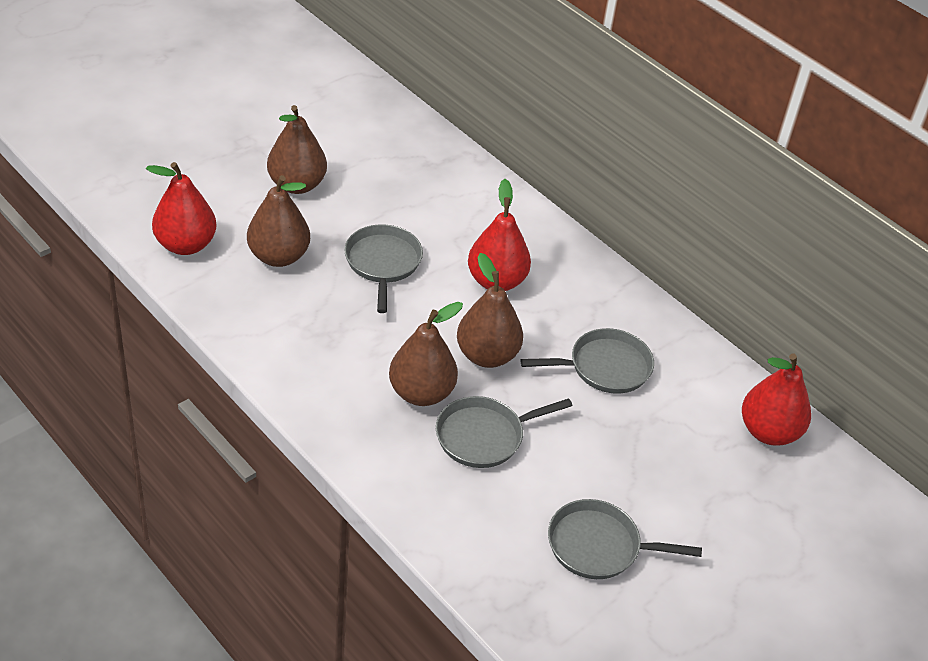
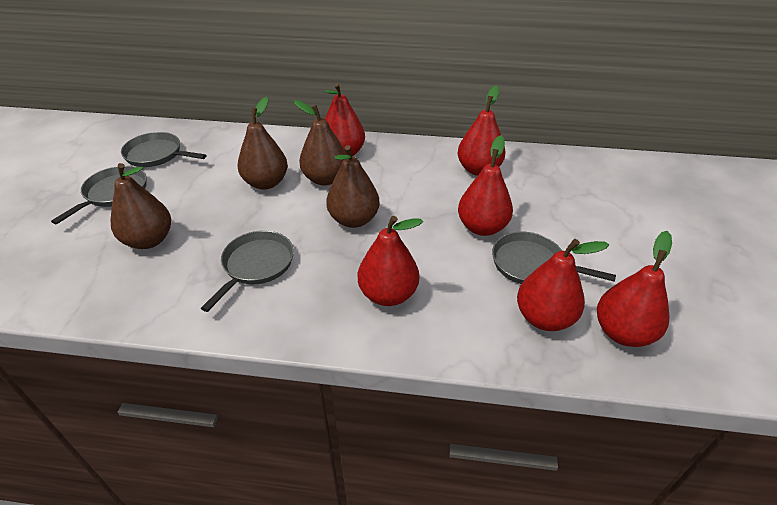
red pear: 3 -> 6

